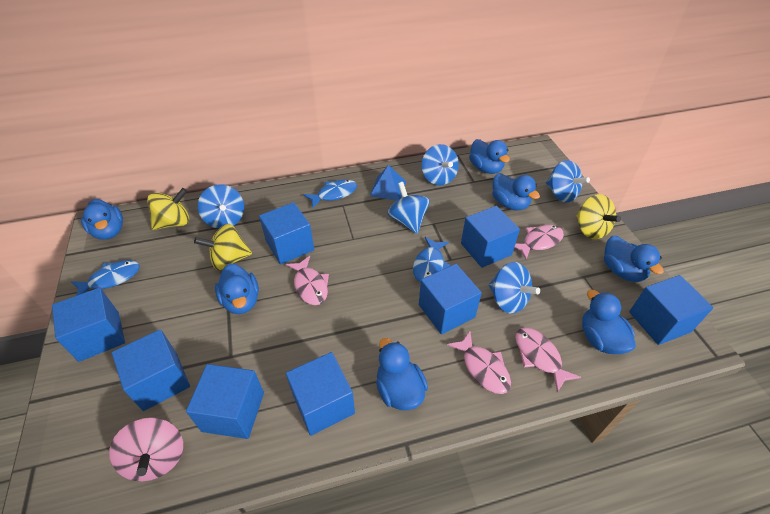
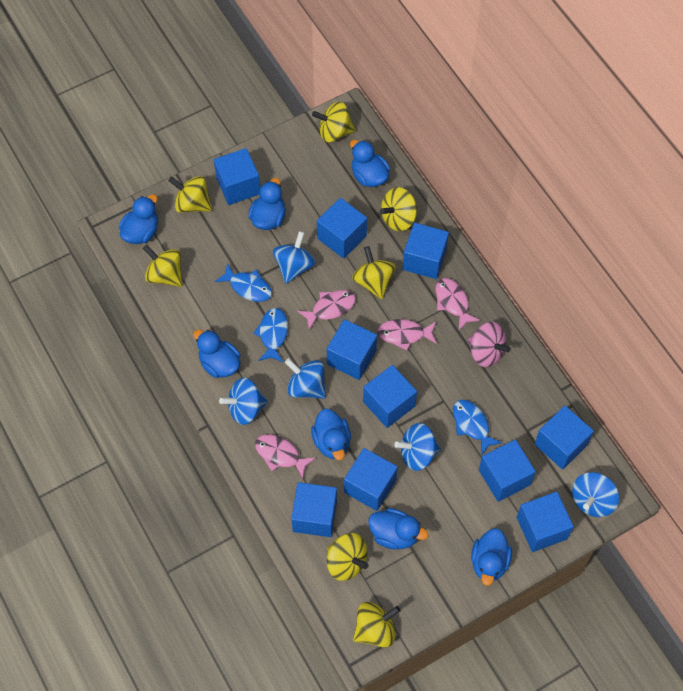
blue cube: 8 -> 10
blue pyramid: 1 -> 0
yellow spinning top: 3 -> 7

